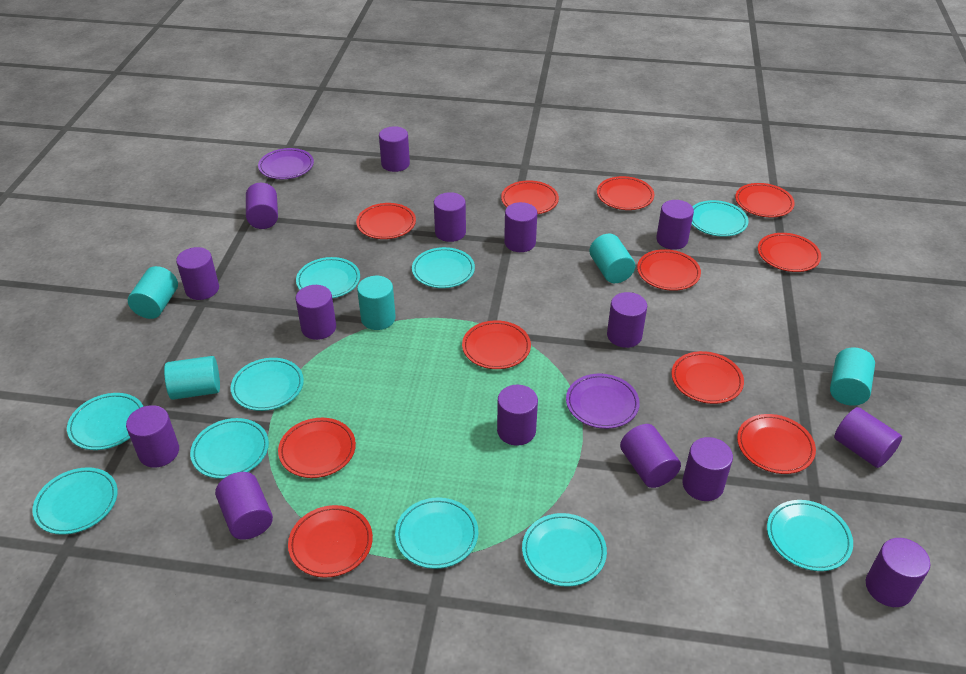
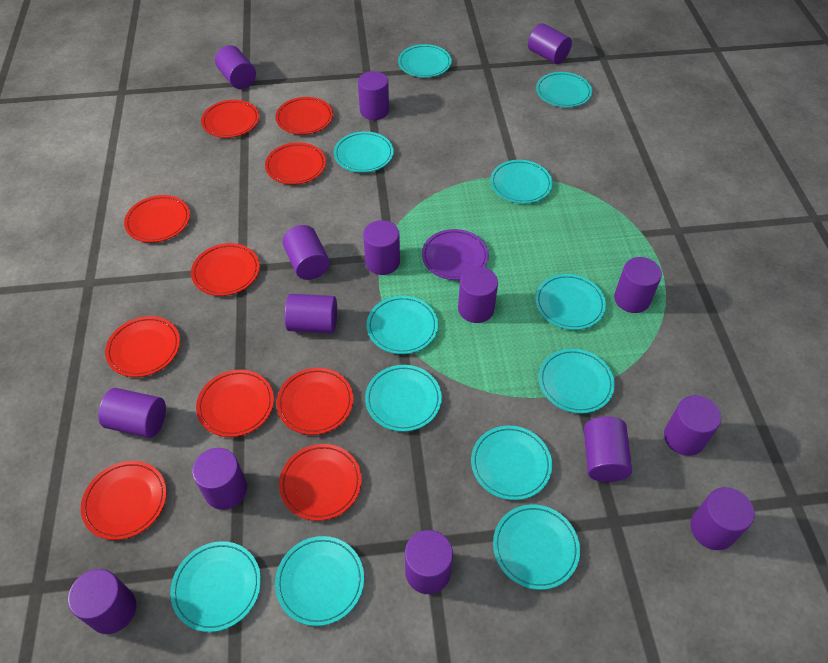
purple plate: 2 -> 1
red plate: 11 -> 10
turquoise cylinder: 5 -> 0
turquoise plate: 10 -> 12

